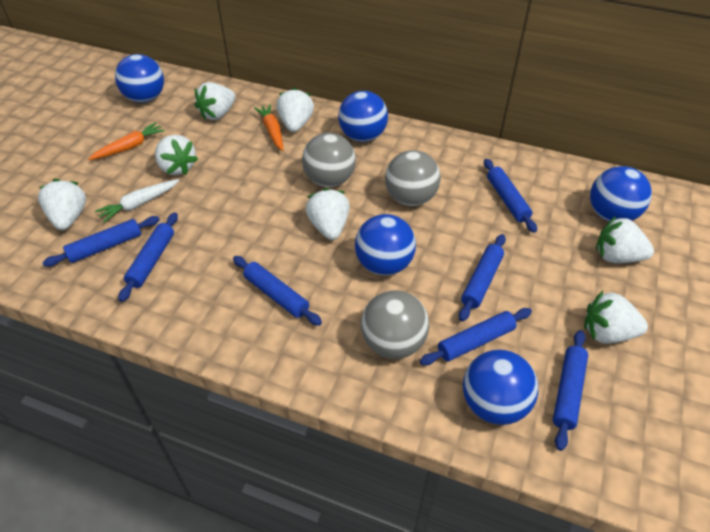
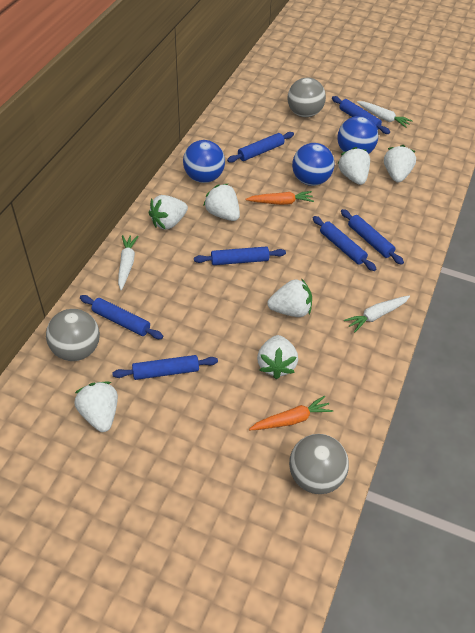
blue ball: 5 -> 3
white carrot: 1 -> 3

